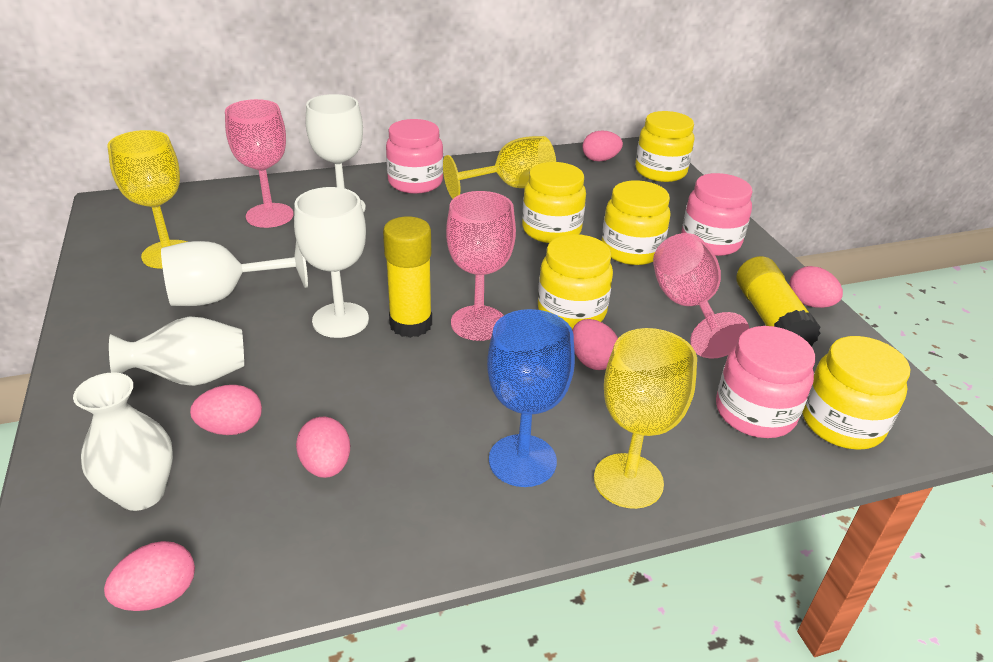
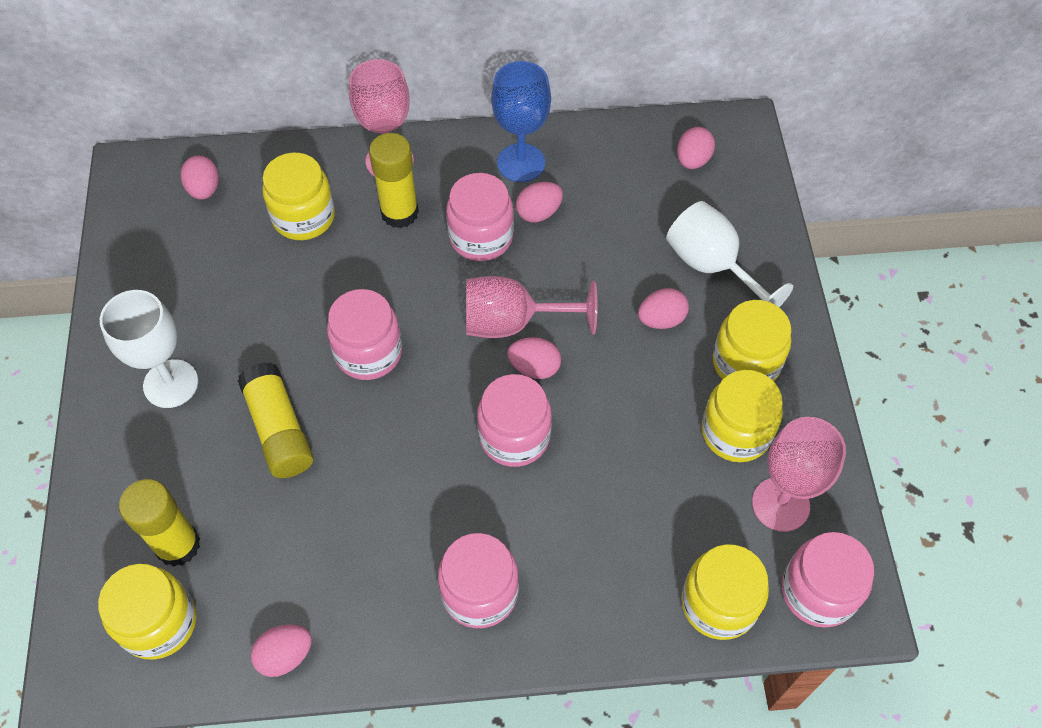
pink jar: 3 -> 5
white goblet: 3 -> 2
white vase: 2 -> 0
yellow glue stick: 2 -> 3
yellow goblet: 3 -> 0

